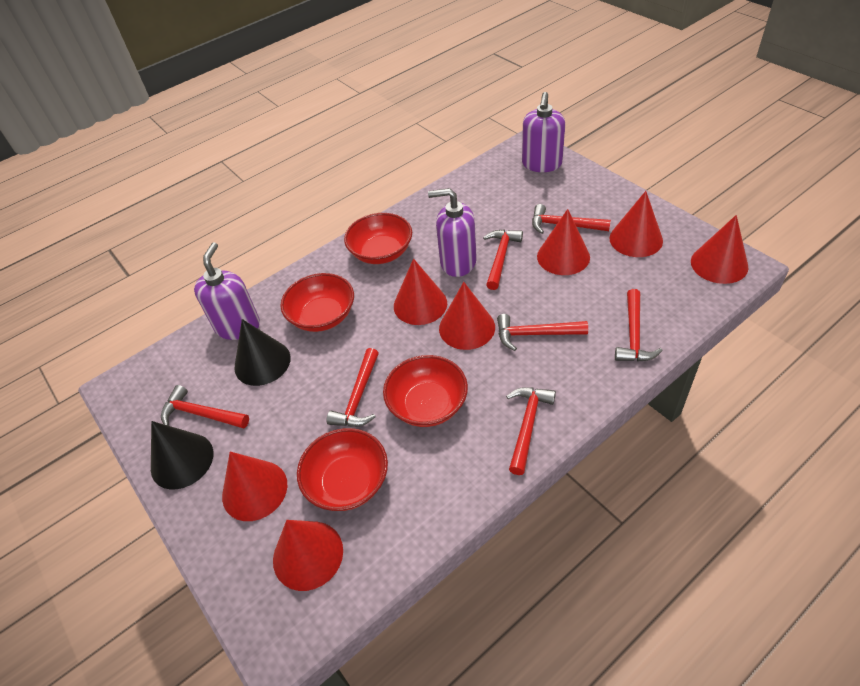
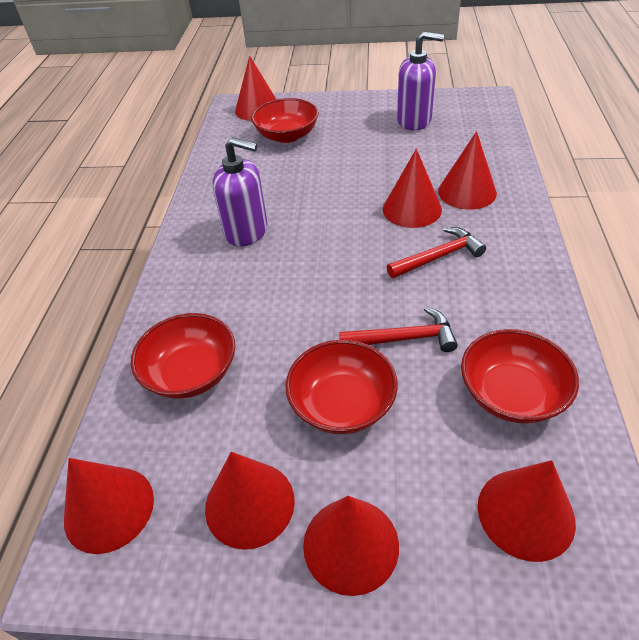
black cone: 2 -> 0
purple soap dispenser: 3 -> 2
red hammer: 7 -> 2

